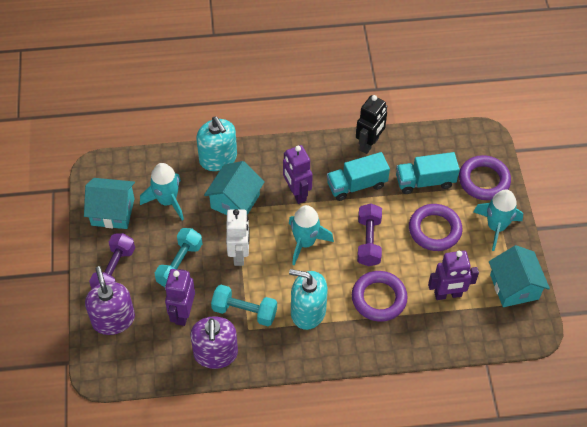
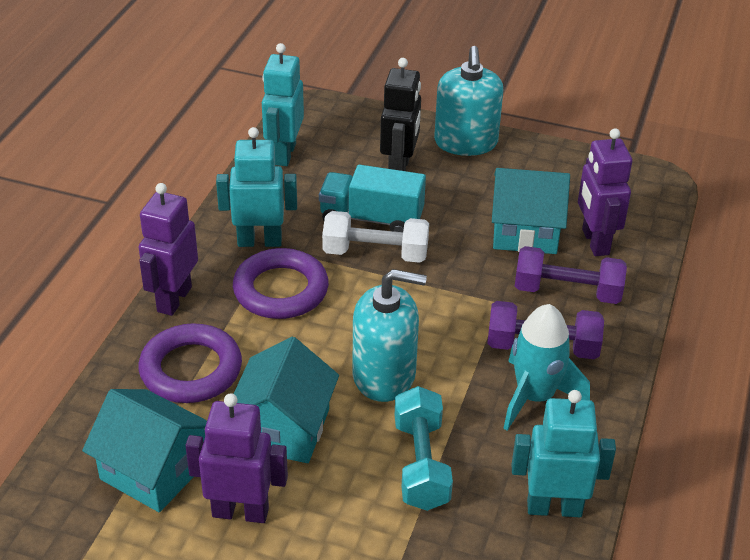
purple ring: 3 -> 2
purple soap dispenser: 2 -> 0
turquoise dumbbell: 2 -> 1
turquoise robot: 0 -> 3
turquoise rocket: 3 -> 1
turquoise truck: 2 -> 1
white dumbbell: 0 -> 1
white robot: 1 -> 0

